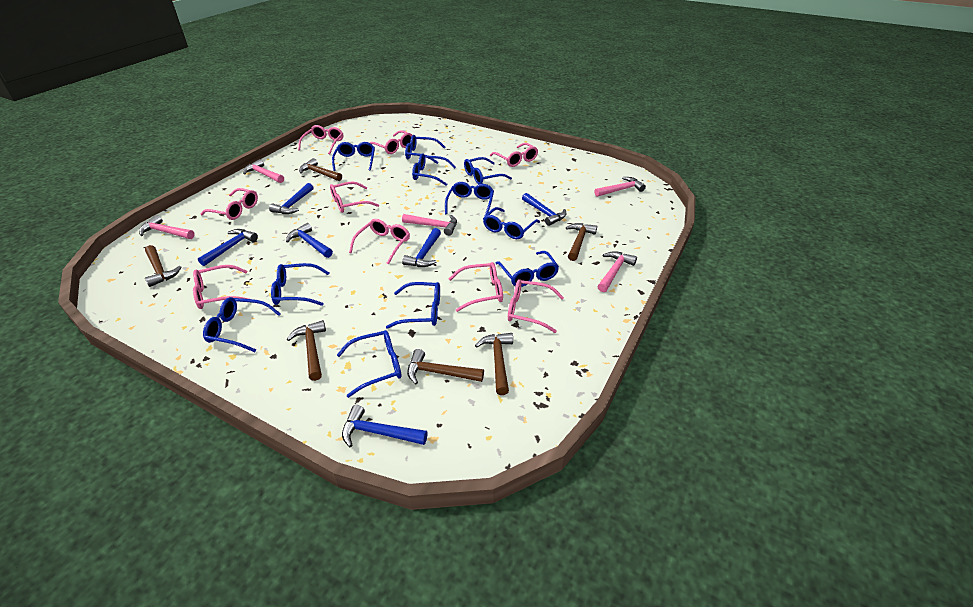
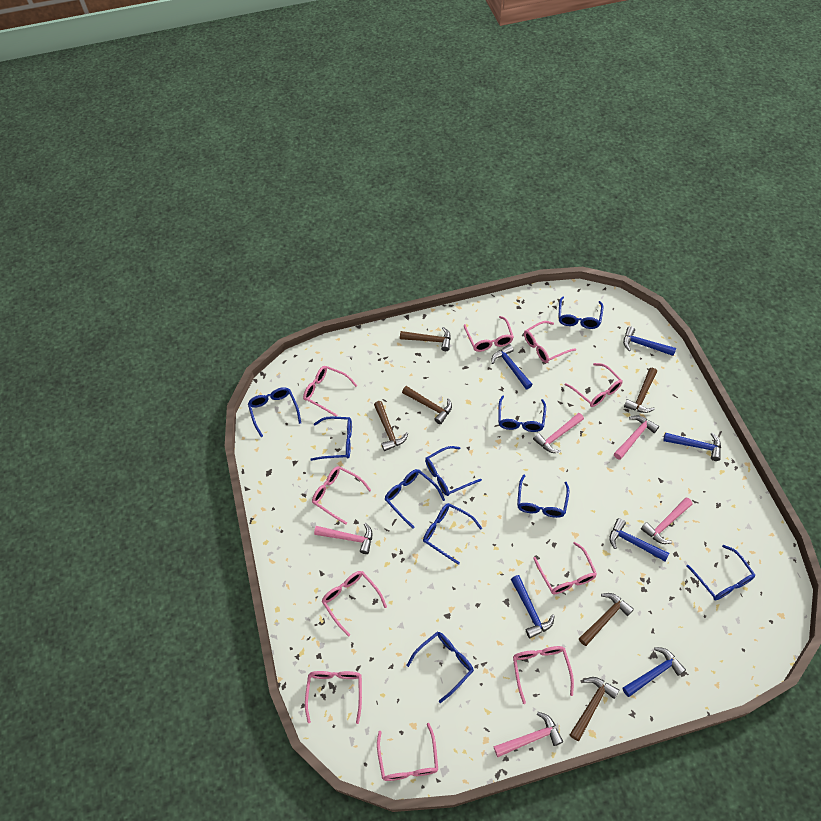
blue glasses: 11 -> 10
pink glasses: 9 -> 10

